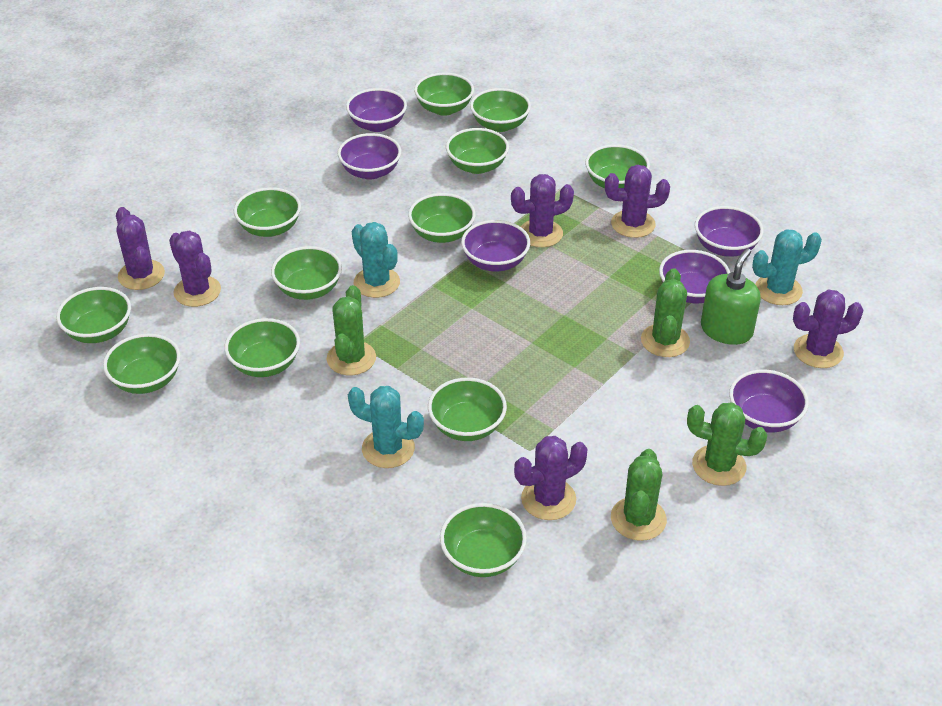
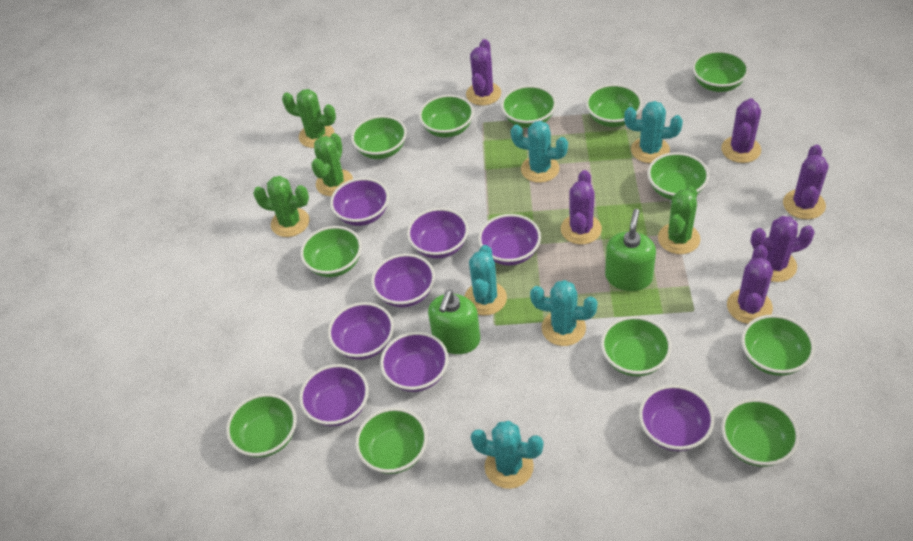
green soap dispenser: 1 -> 2
purple bowl: 6 -> 8
turquoise cactus: 3 -> 5

